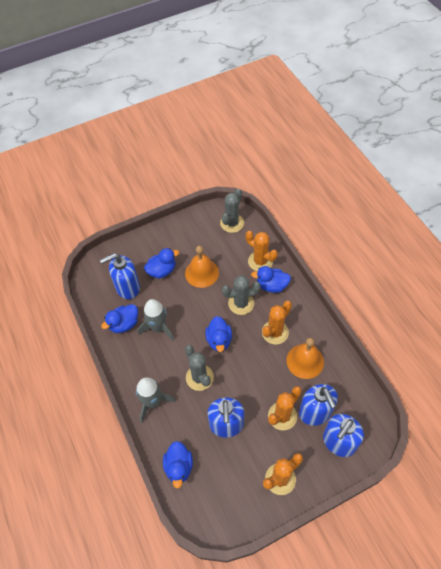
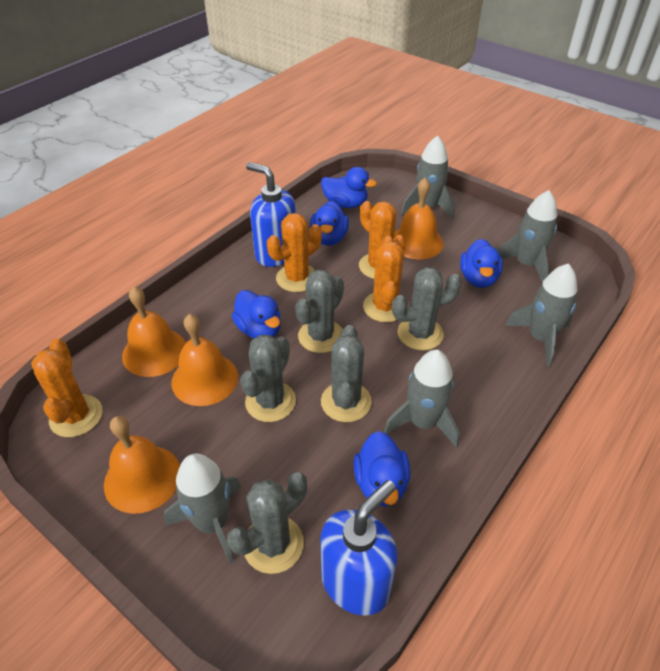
blue soap dispenser: 4 -> 2
grey cactus: 3 -> 5
grey rocket: 2 -> 5
orange bell: 2 -> 4

